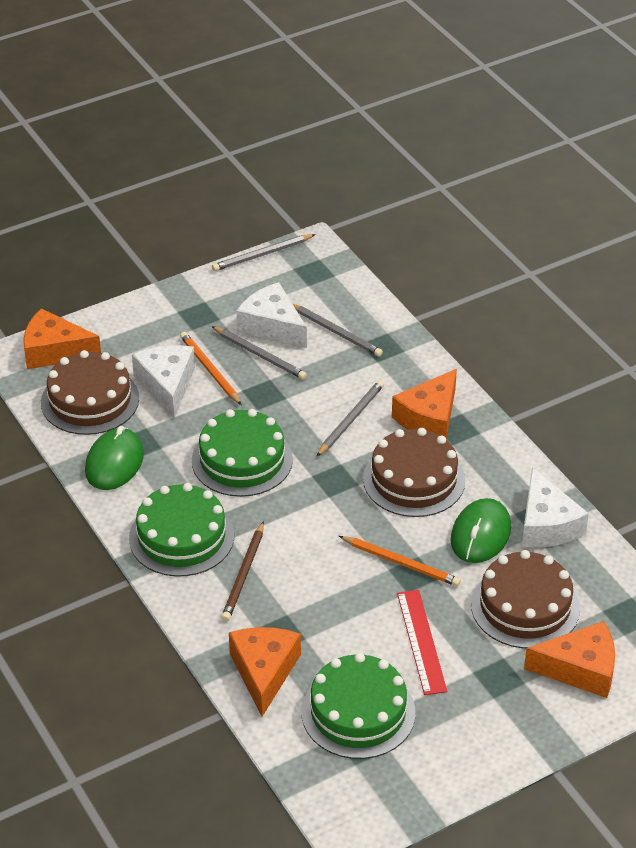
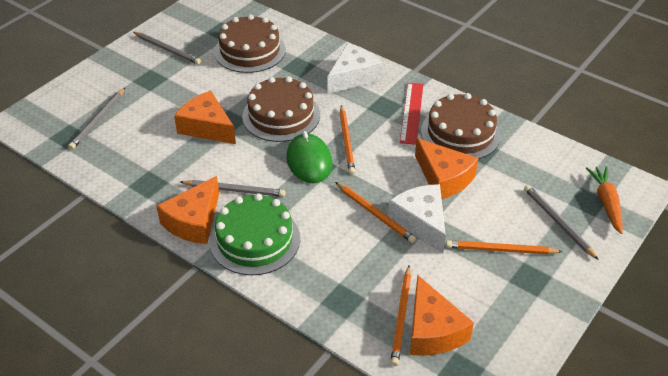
brown pencil: 1 -> 0
green cake: 3 -> 1
green mouse: 2 -> 1
orange carrot: 0 -> 1
orange pencil: 2 -> 4
white cheese: 3 -> 2

